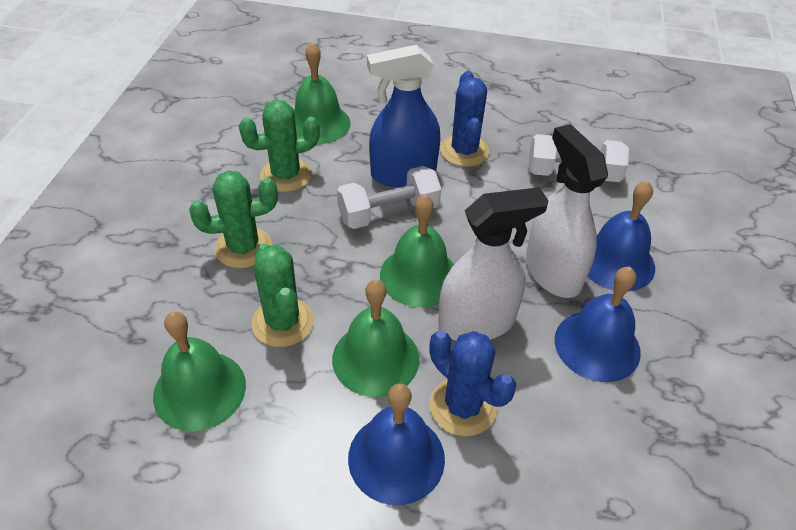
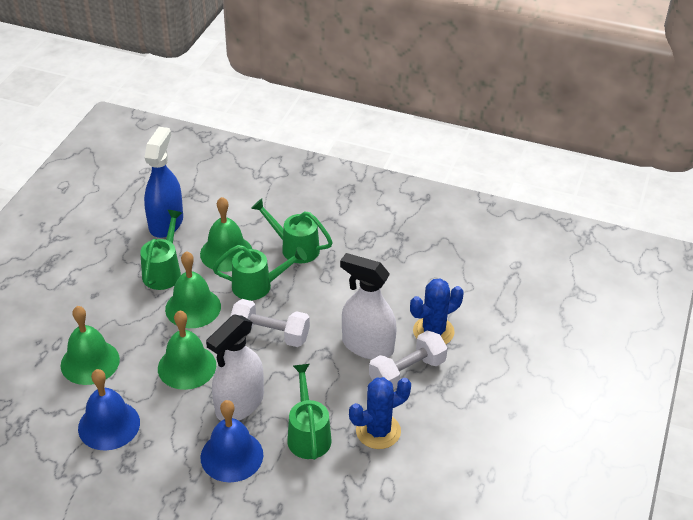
blue bell: 3 -> 2
green cactus: 3 -> 0
green watering can: 0 -> 4

